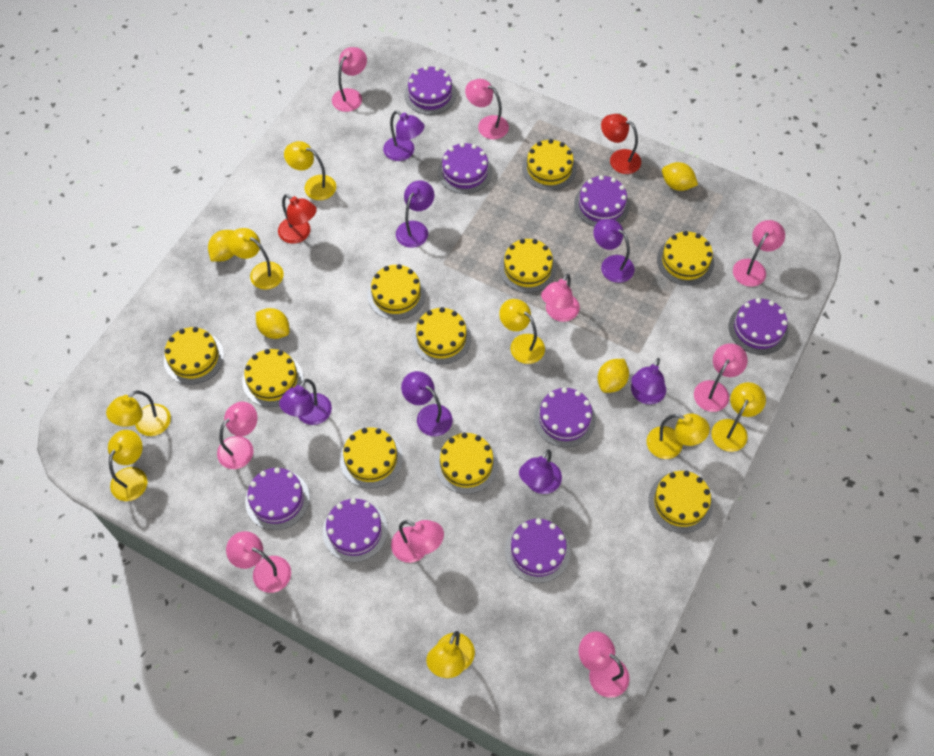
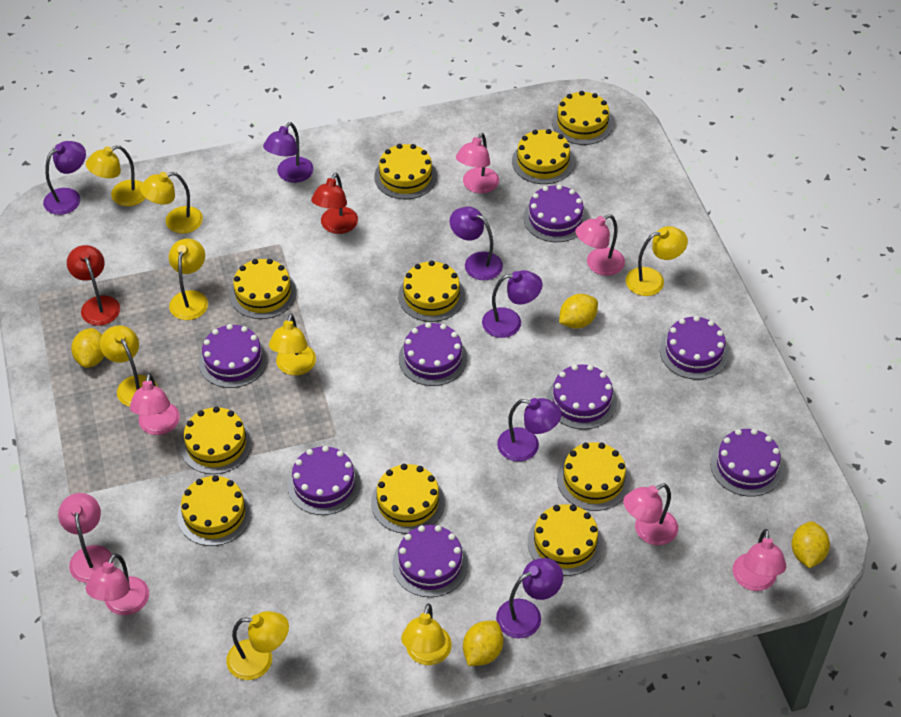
pink lamp: 9 -> 7
purple lamp: 7 -> 6

